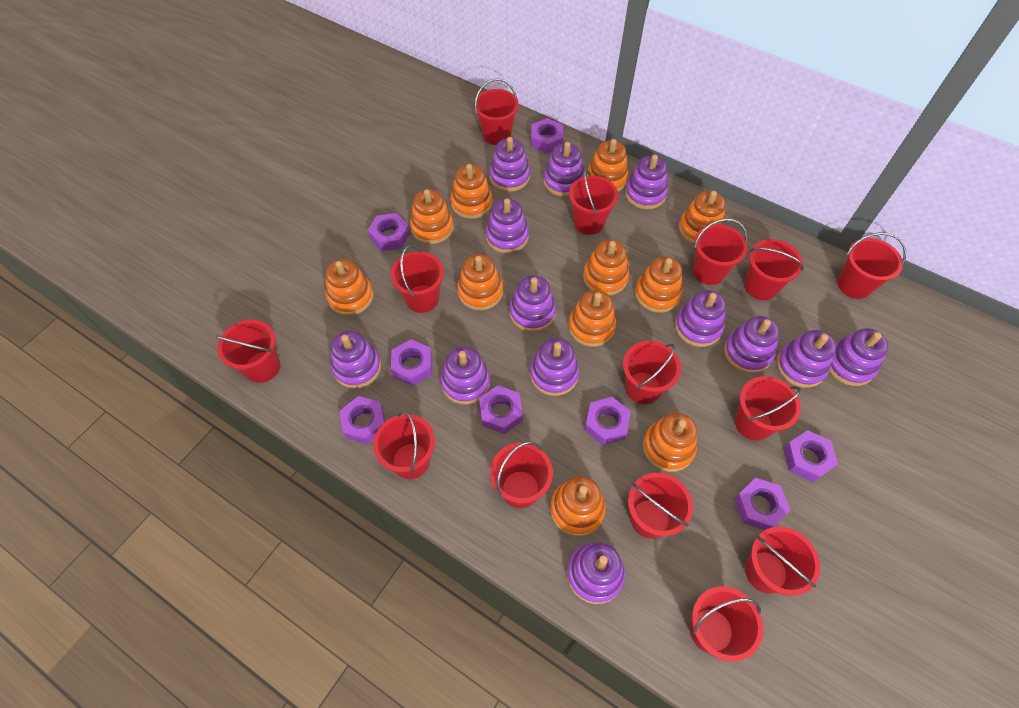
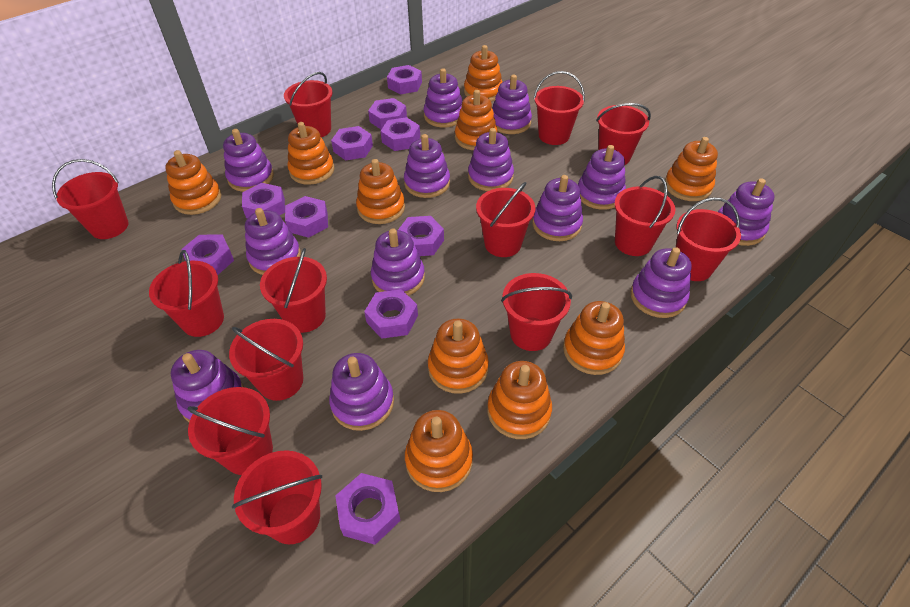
orange stacking toy: 11 -> 10
purple nut: 8 -> 10
red bucket: 14 -> 13

